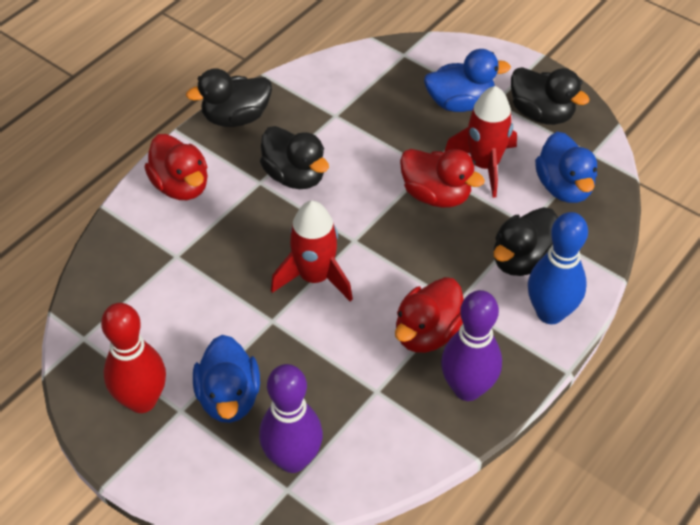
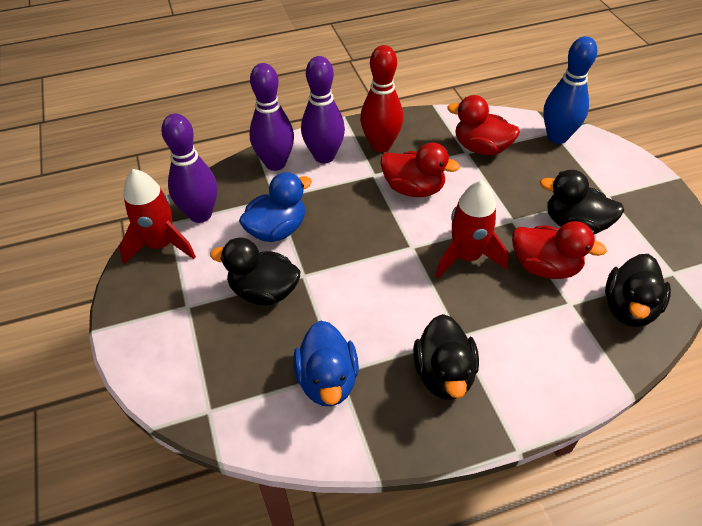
blue duck: 3 -> 2
purple bowling pin: 2 -> 3

